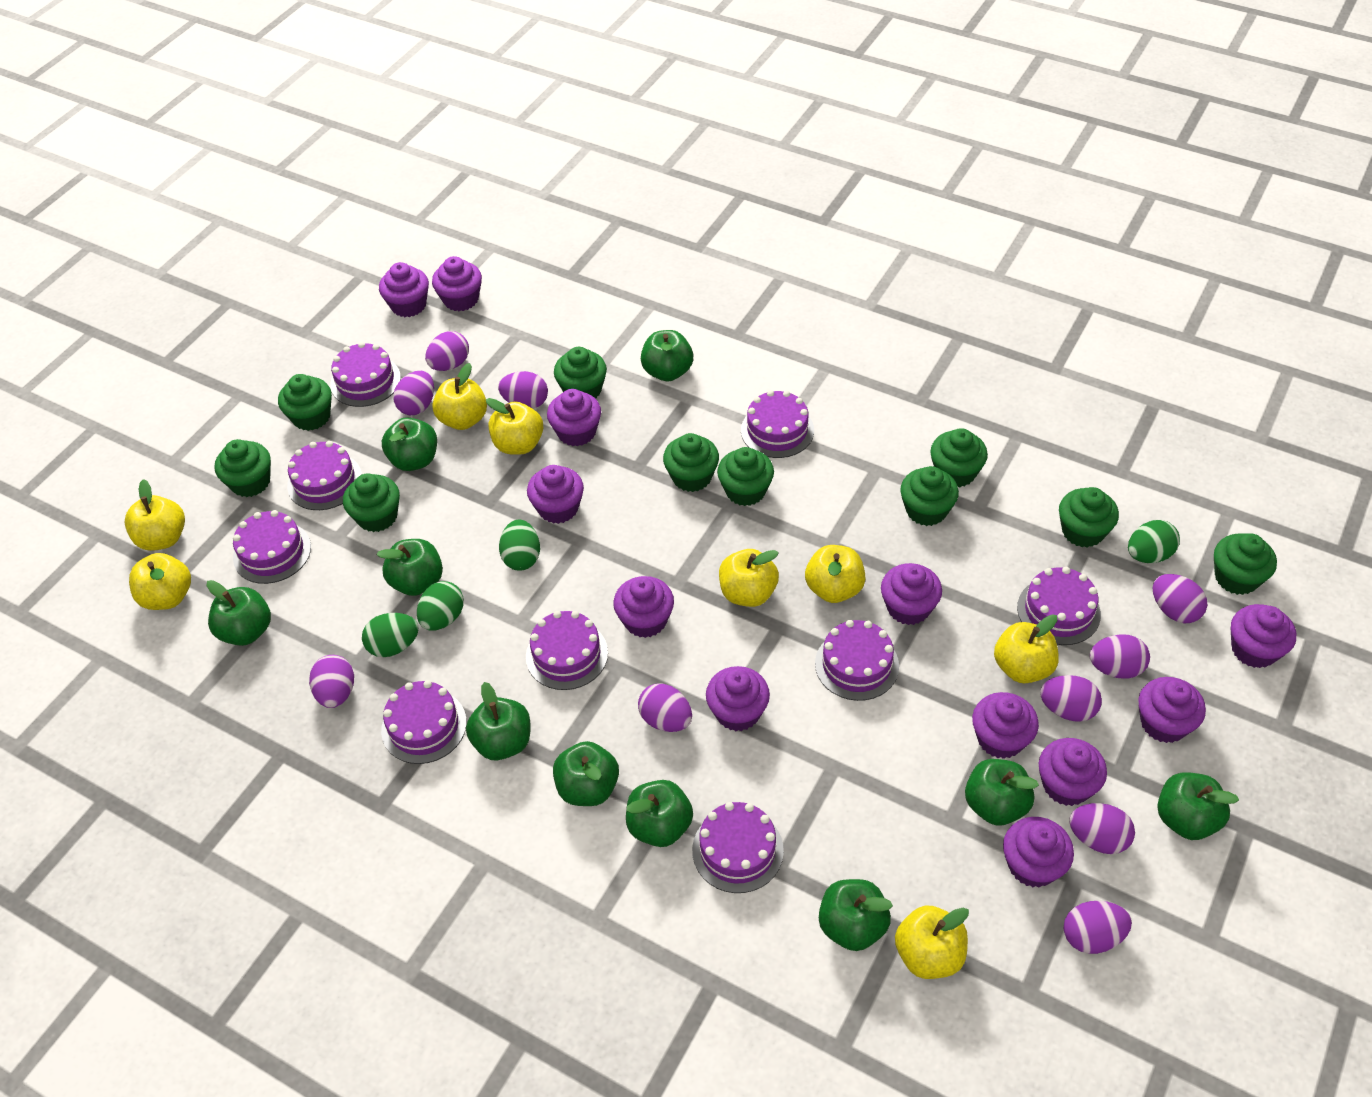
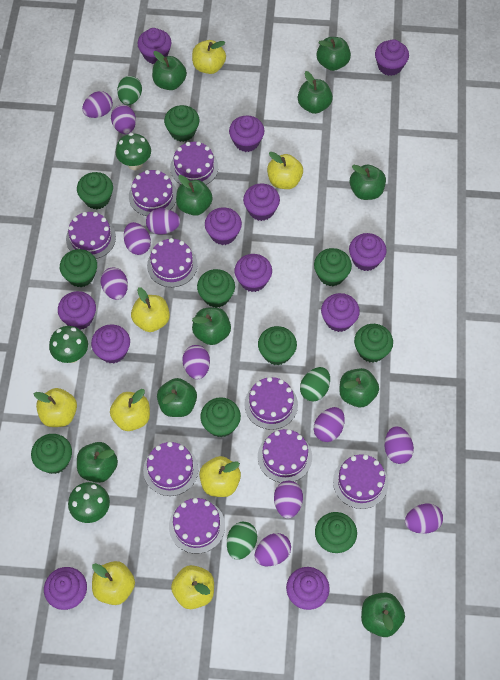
green egg: 4 -> 3
green mushroom: 0 -> 3
purple egg: 10 -> 11

